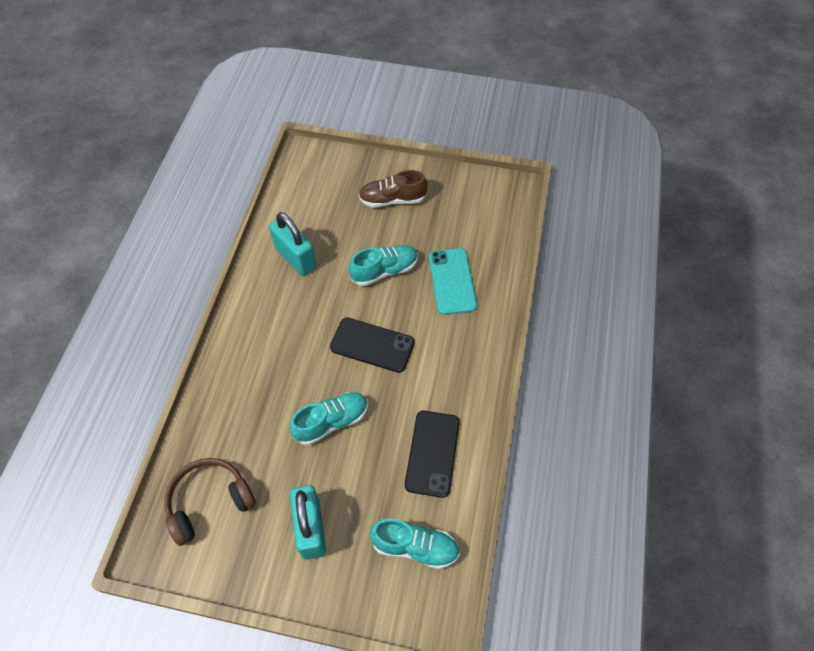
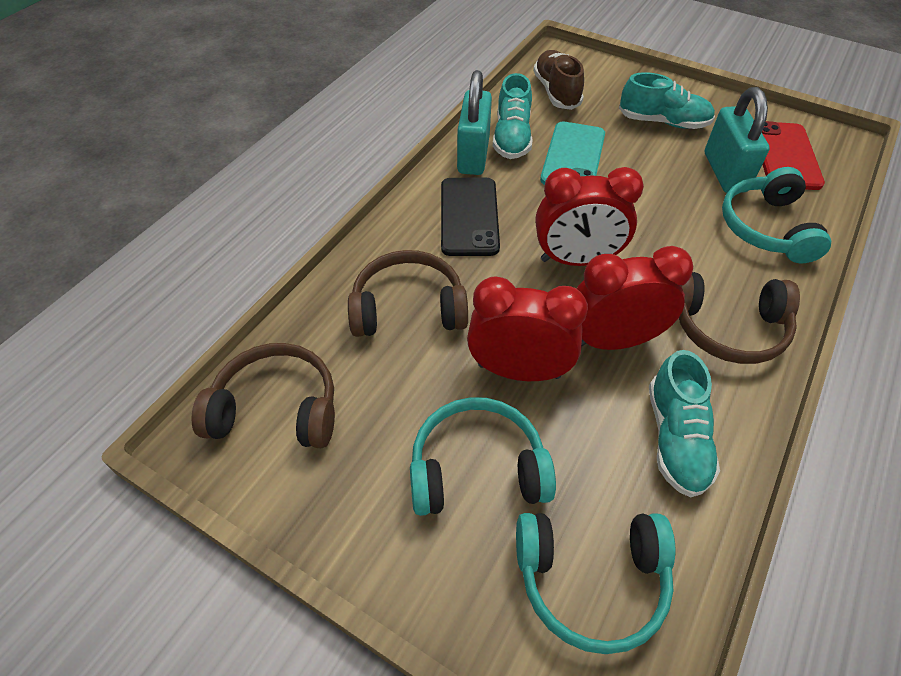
black phone: 2 -> 1
brown headphones: 1 -> 3
red clock: 0 -> 3
red phone: 0 -> 1
turquoise headphones: 0 -> 3

